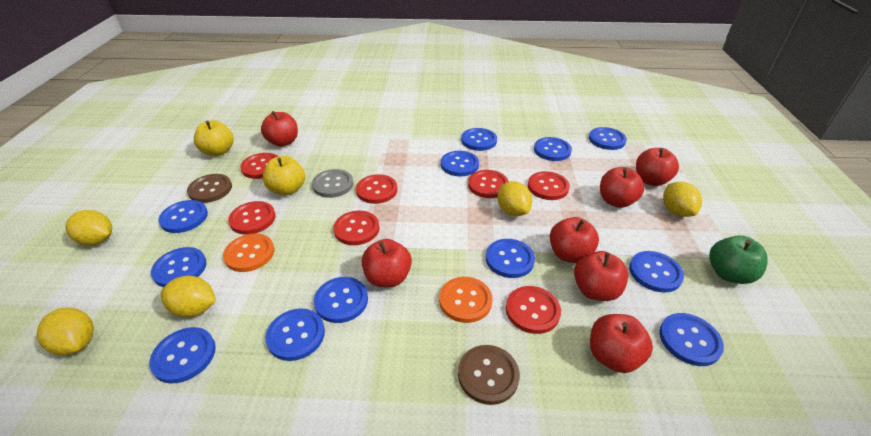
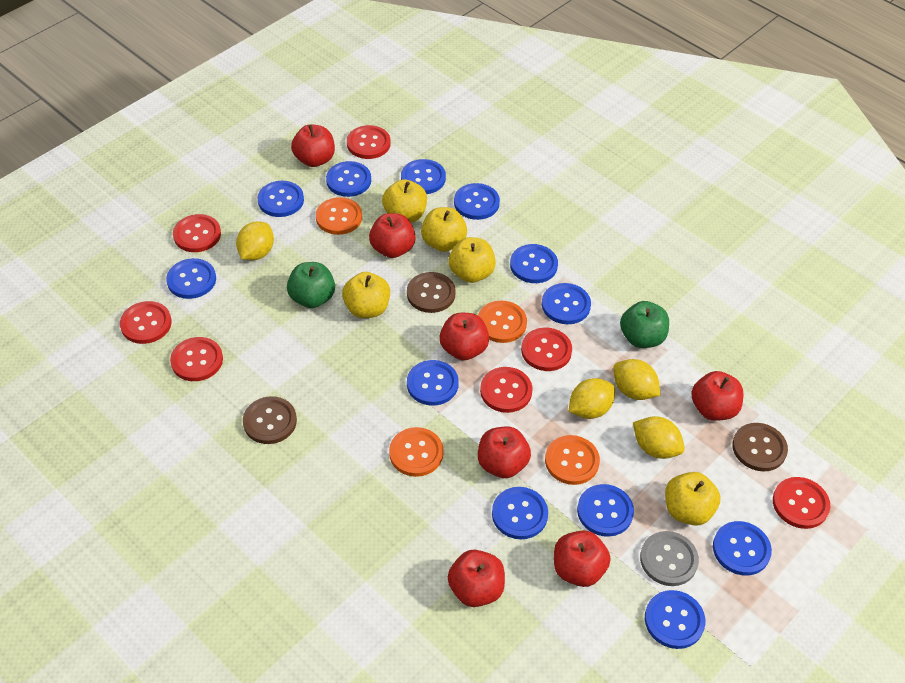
brown button: 2 -> 3
green apple: 1 -> 2
orange button: 2 -> 4
yellow apple: 2 -> 5
yellow lemon: 5 -> 4

